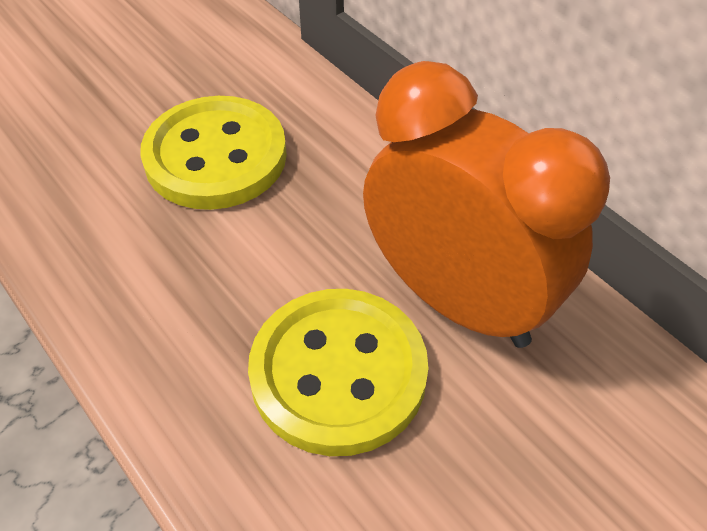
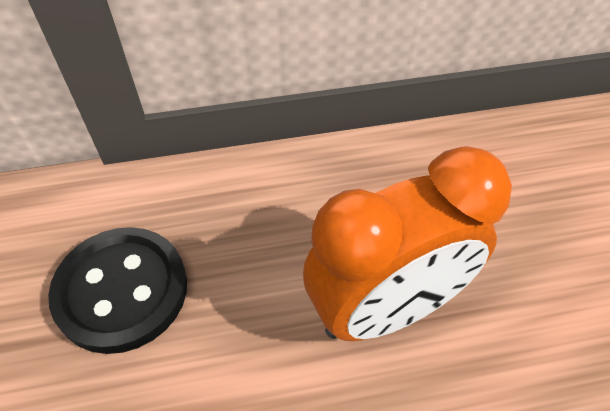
black button: 0 -> 1
yellow button: 2 -> 0

